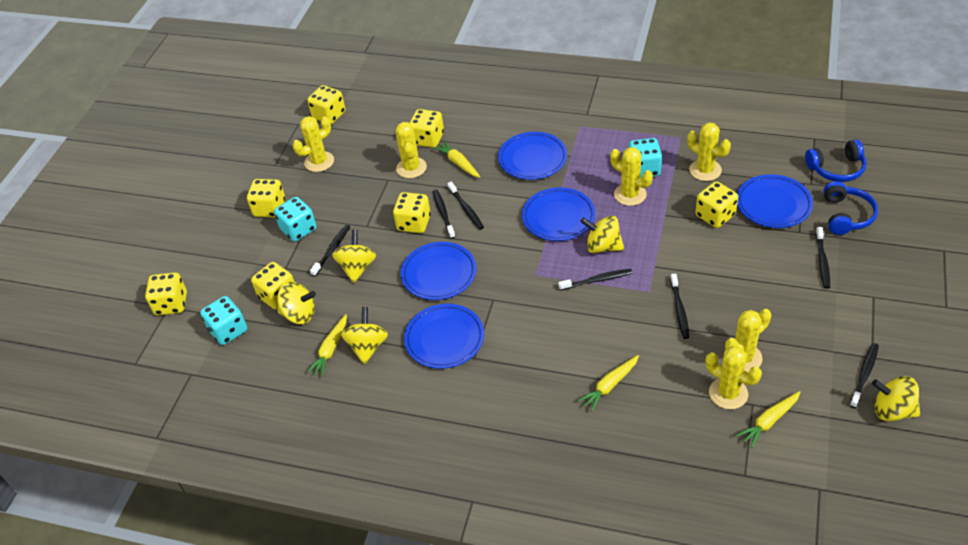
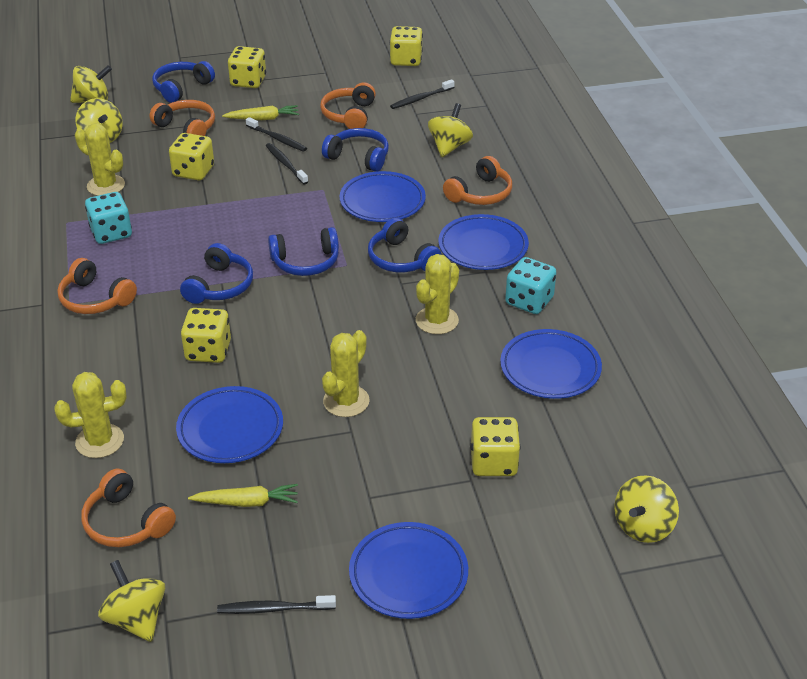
black toothbrush: 7 -> 4
blue headphones: 2 -> 5
orange headphones: 0 -> 5
turquoise dice: 3 -> 2
yellow cactus: 6 -> 4
yellow carrot: 4 -> 2
yellow dice: 7 -> 5

